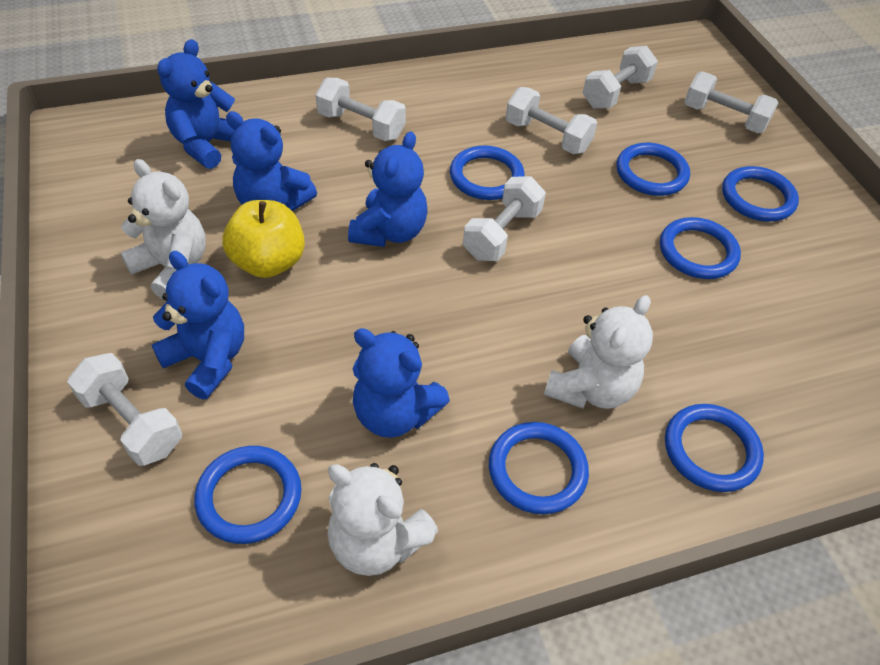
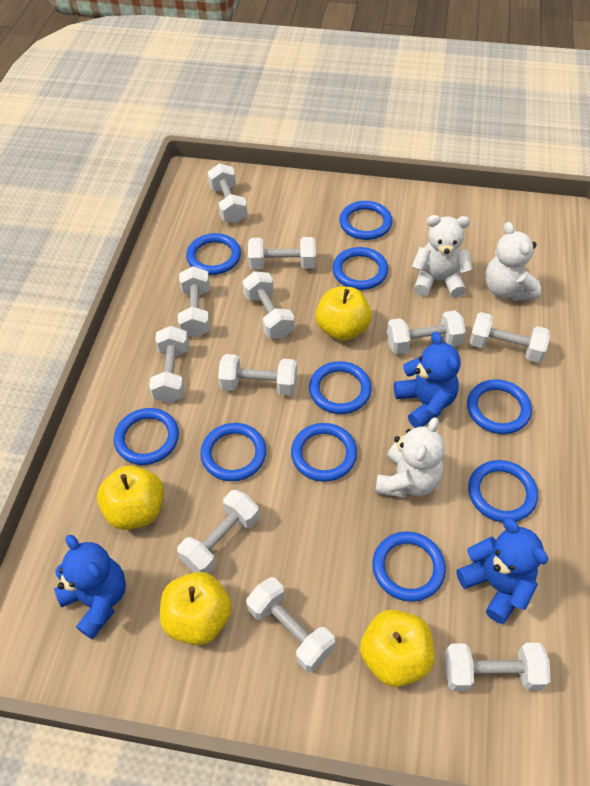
blue ring: 7 -> 10
blue teddy bear: 5 -> 3
white dumbbell: 6 -> 11
yellow apple: 1 -> 4

